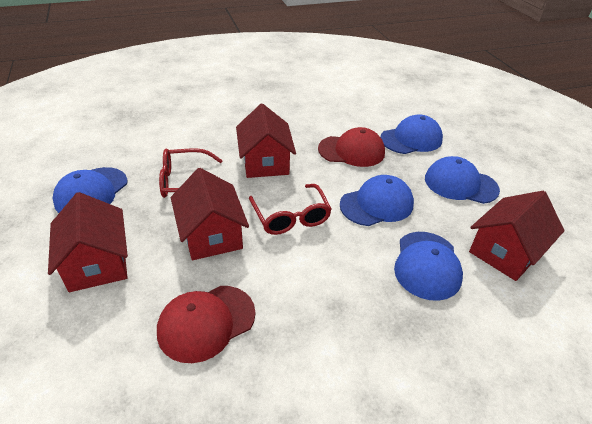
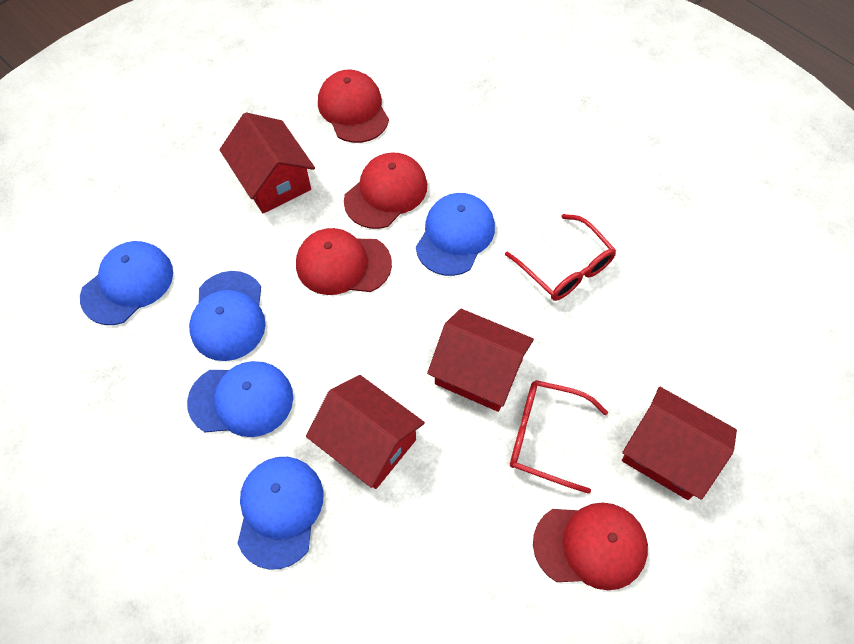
red cap: 2 -> 4

